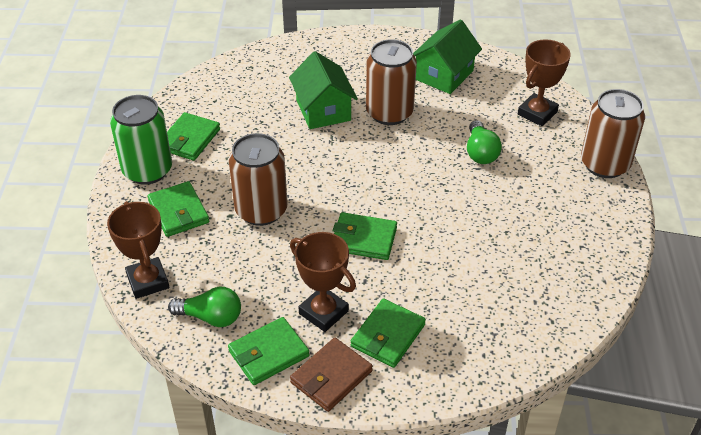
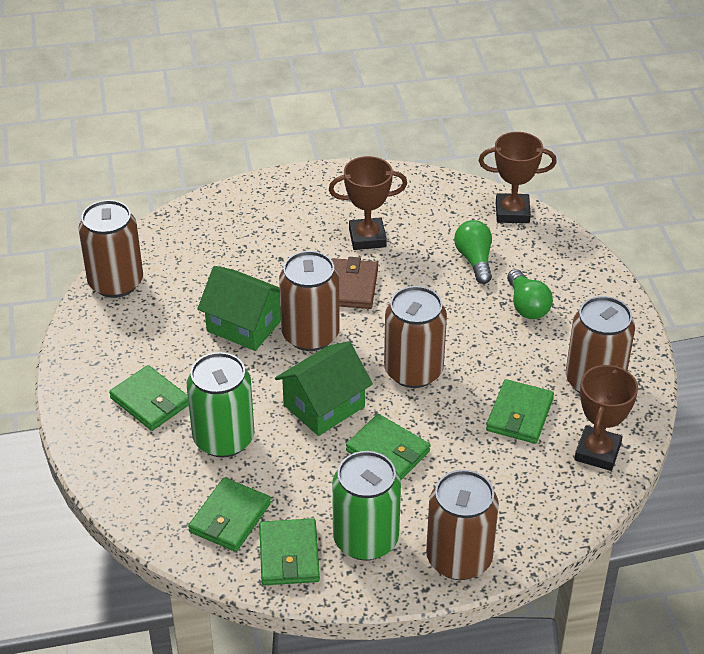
brown can: 3 -> 5
green can: 1 -> 2

